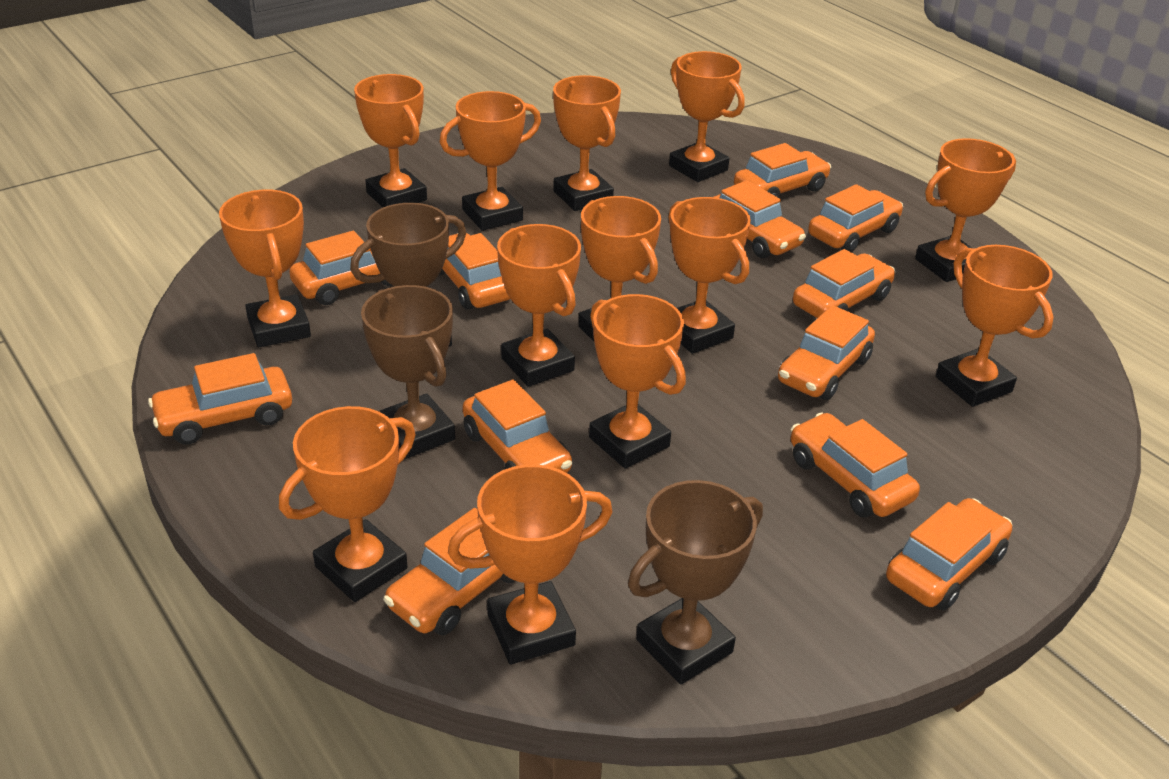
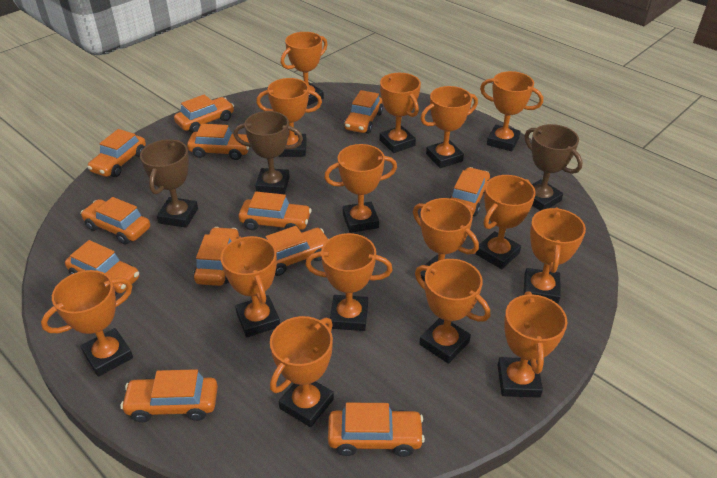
orange trophy: 13 -> 15

